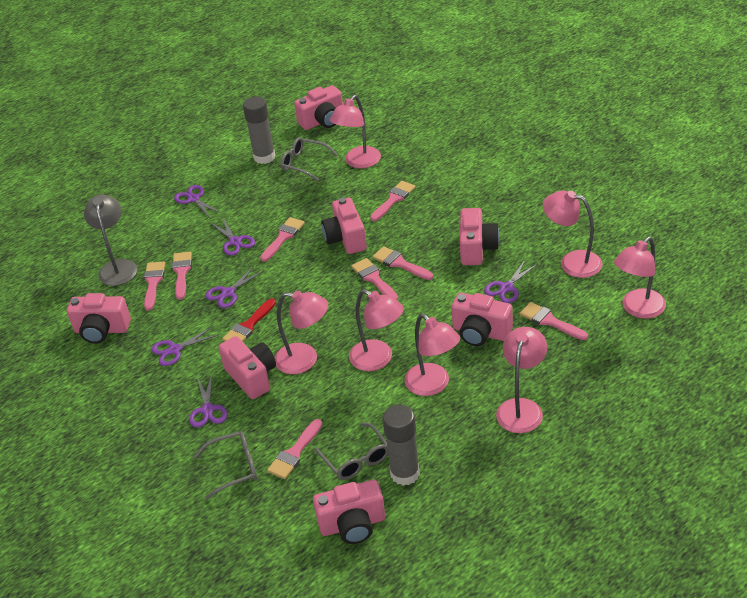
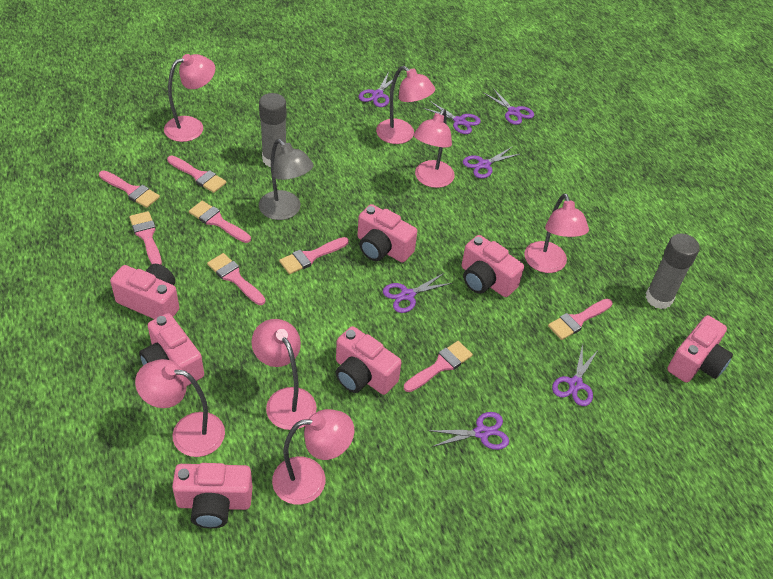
grey glasses: 3 -> 0
purple scissors: 6 -> 7
red brush: 1 -> 0

